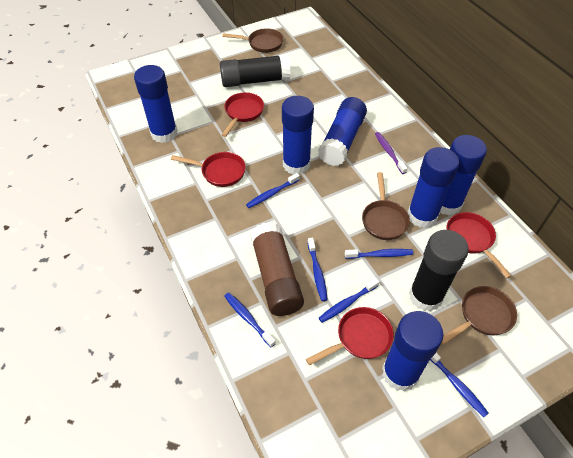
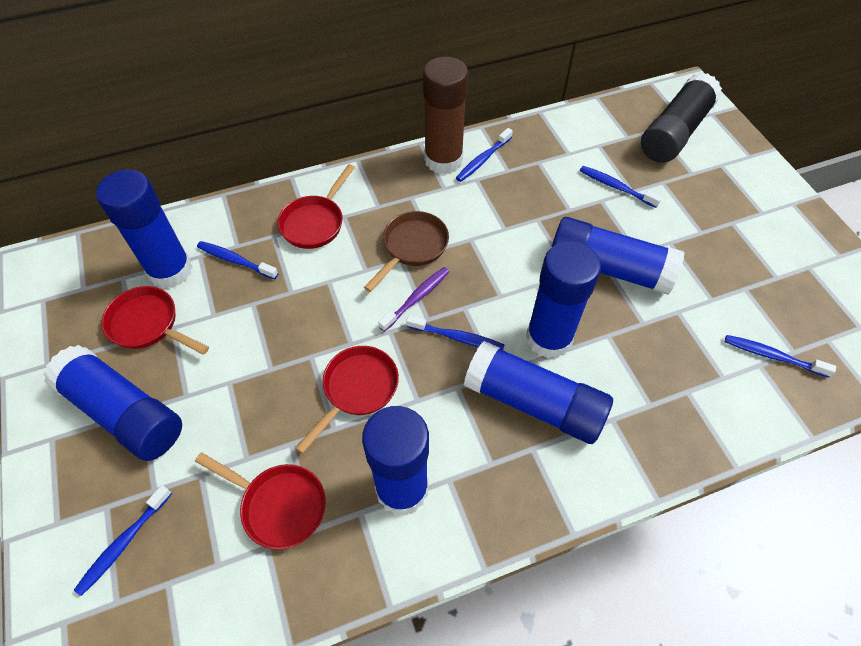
black glue stick: 2 -> 1
brown pan: 3 -> 1

